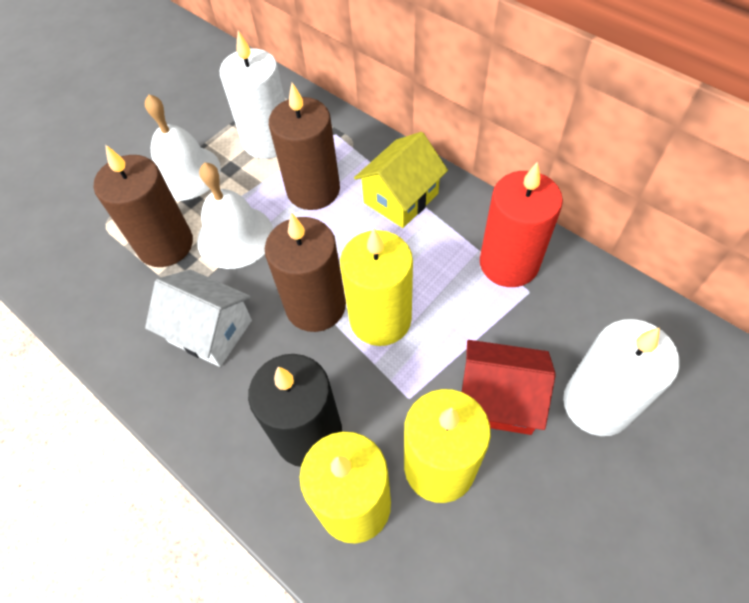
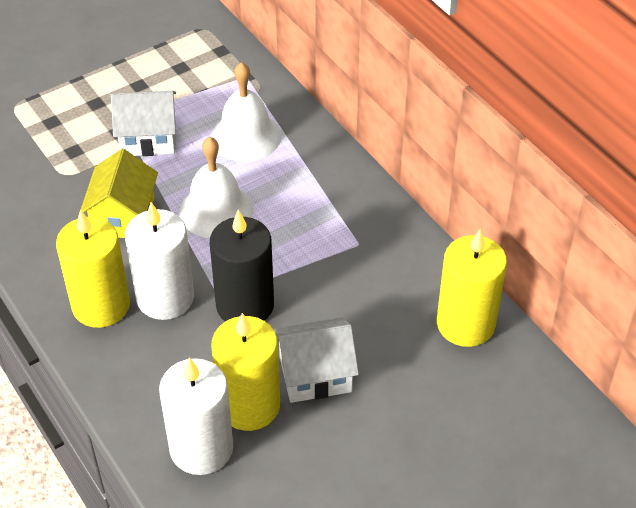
brown candle: 3 -> 0
red candle: 1 -> 0
red house: 1 -> 0
white house: 1 -> 2

